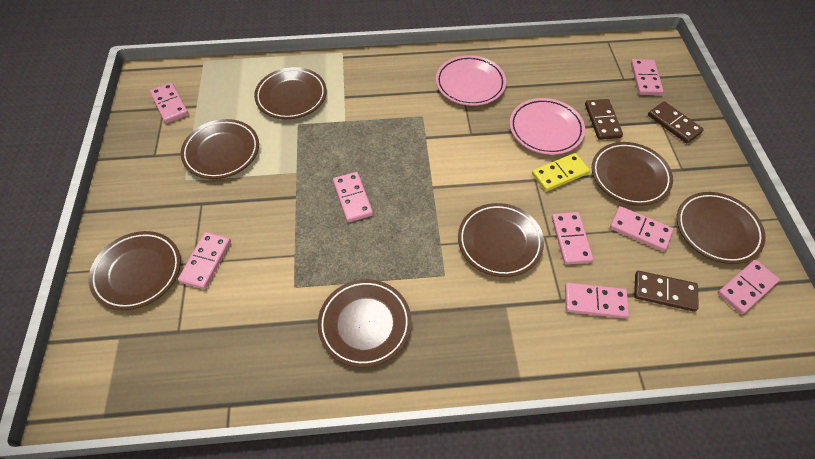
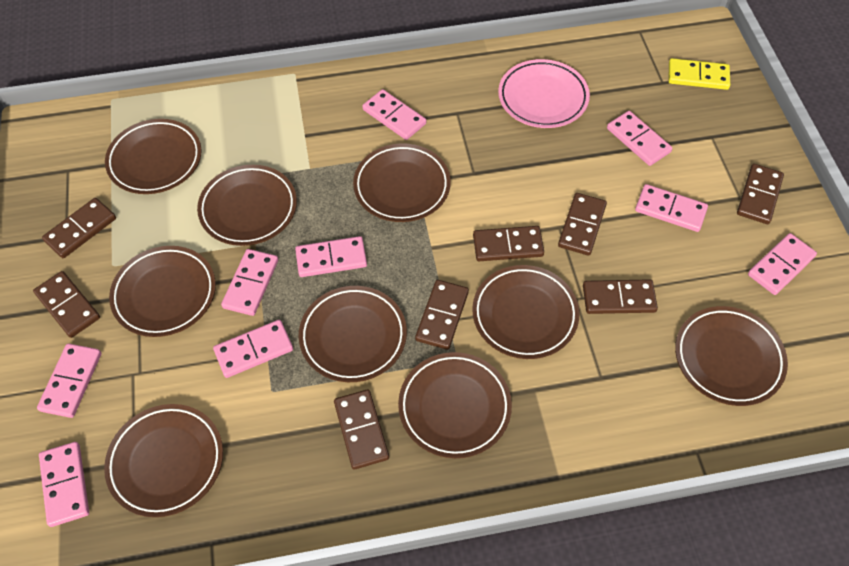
brown domino: 3 -> 8
brown plate: 7 -> 9
pink domino: 8 -> 9
pink plate: 2 -> 1

